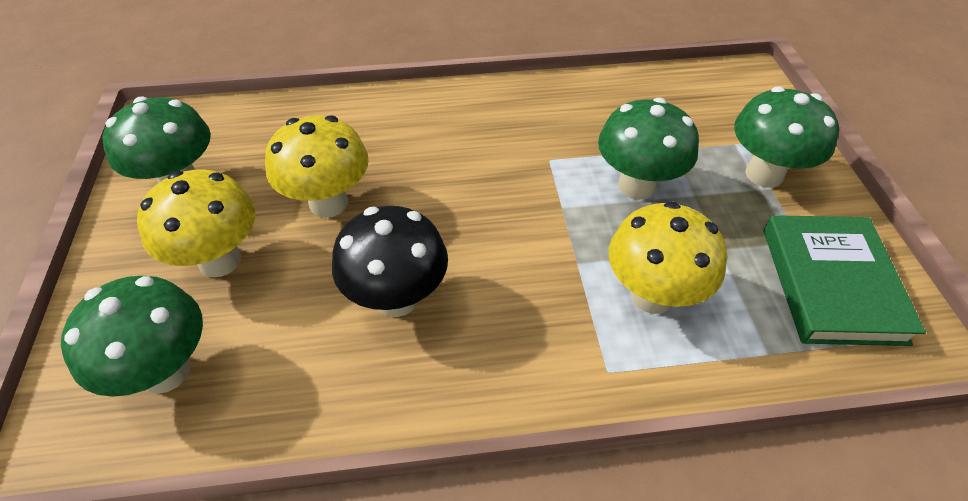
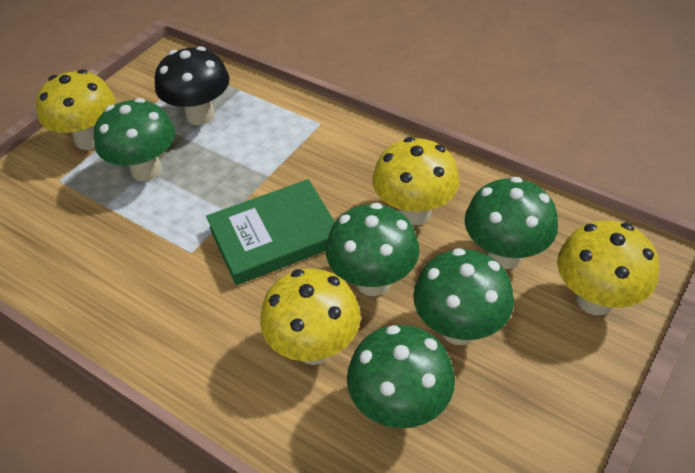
green mushroom: 4 -> 5
yellow mushroom: 3 -> 4

